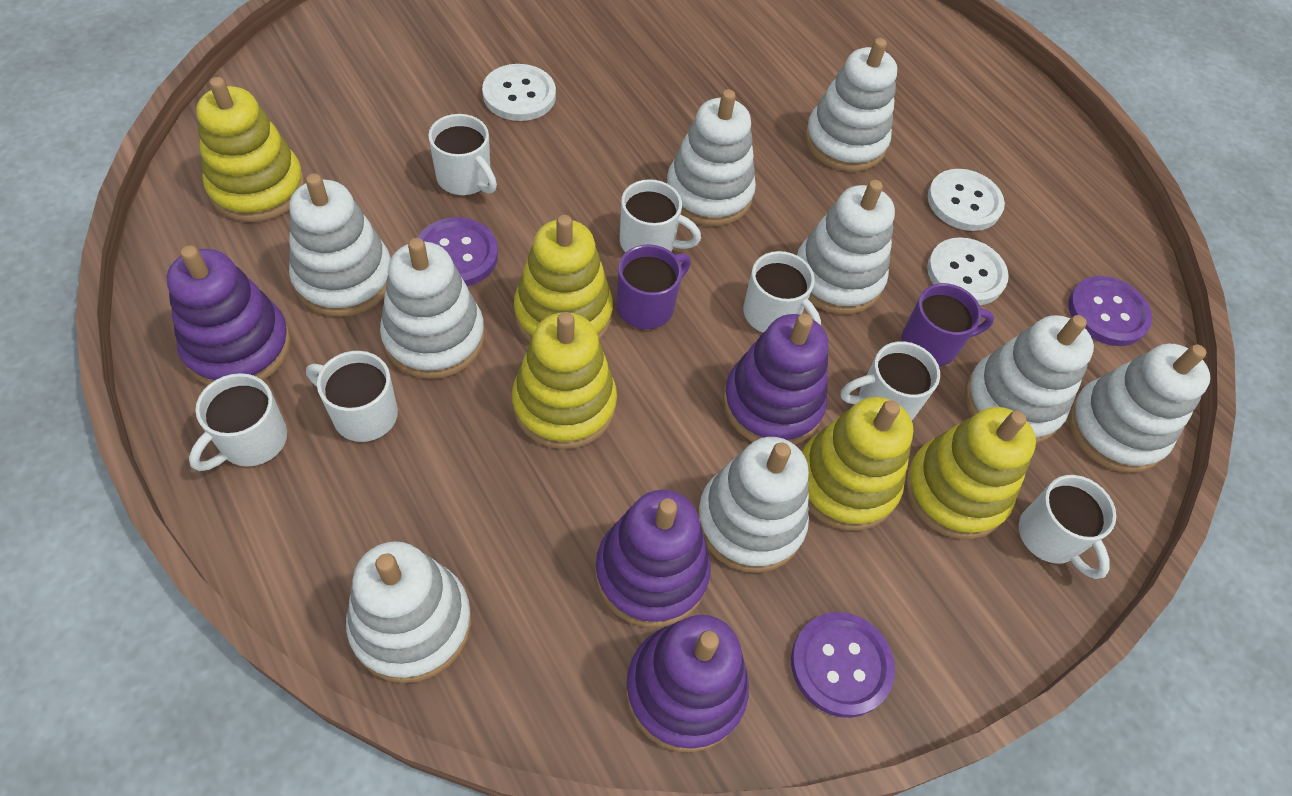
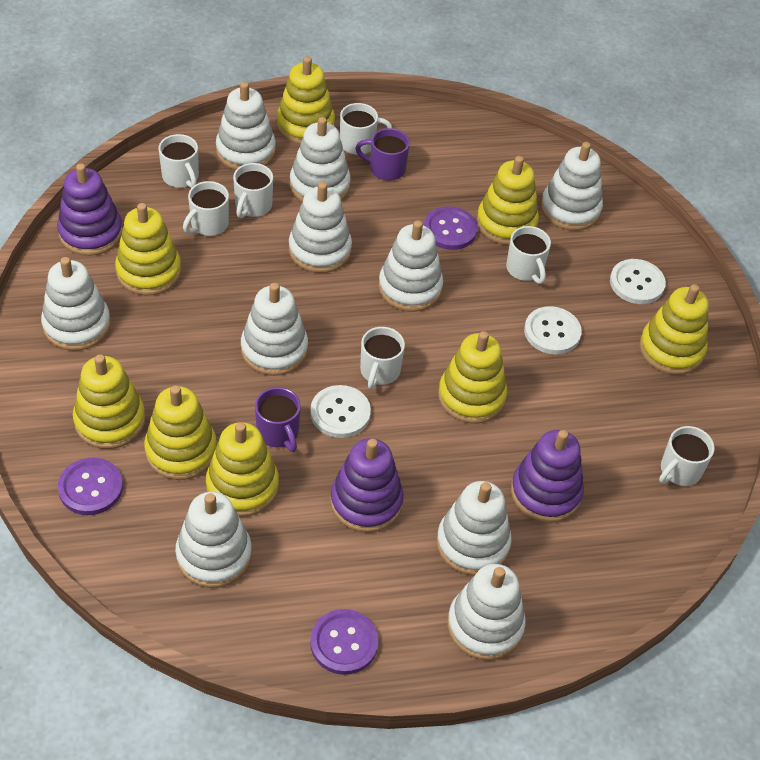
purple stacking toy: 4 -> 3
white stacking toy: 9 -> 10
yellow stacking toy: 5 -> 8

